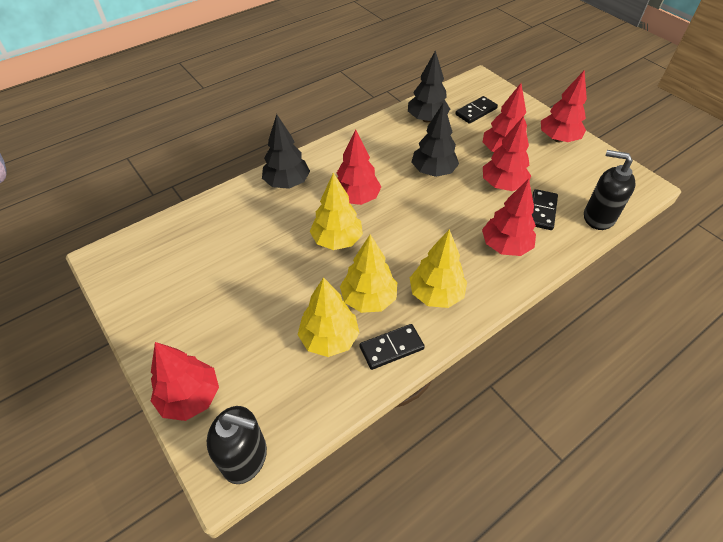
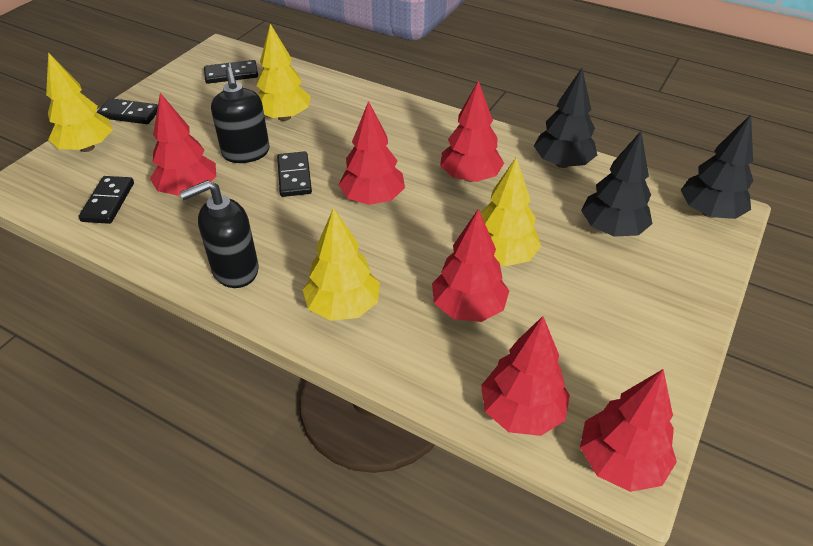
black domino: 3 -> 4

